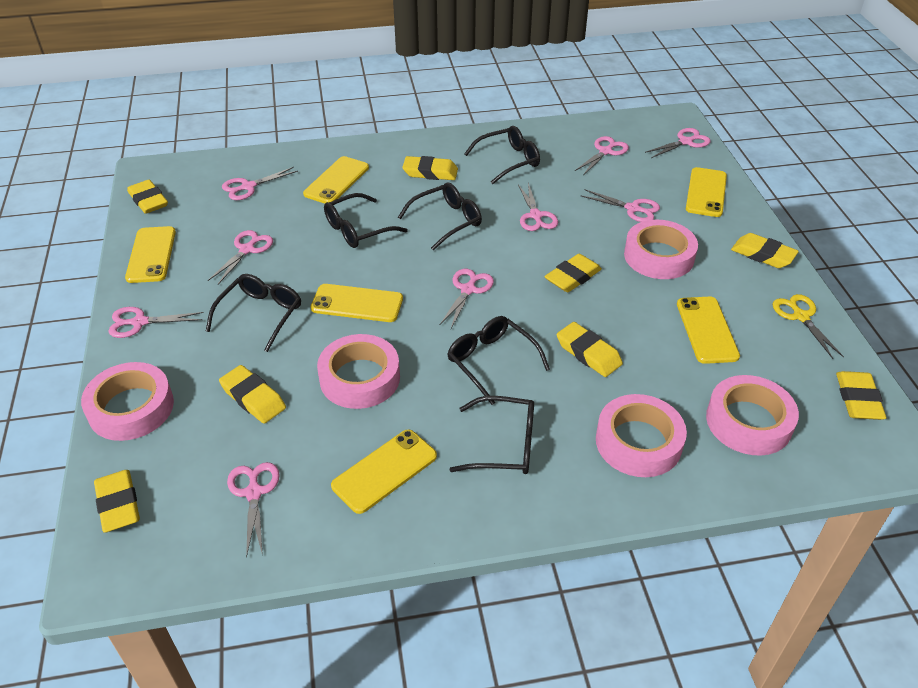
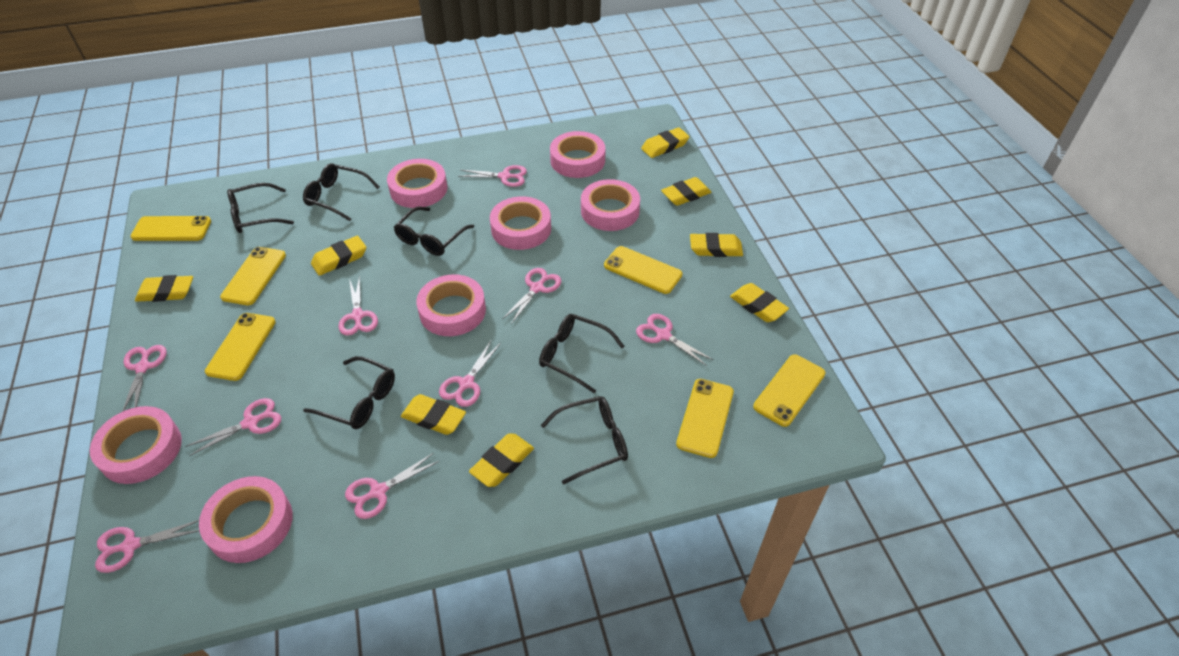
pink tape: 5 -> 7
yellow scissors: 1 -> 0

